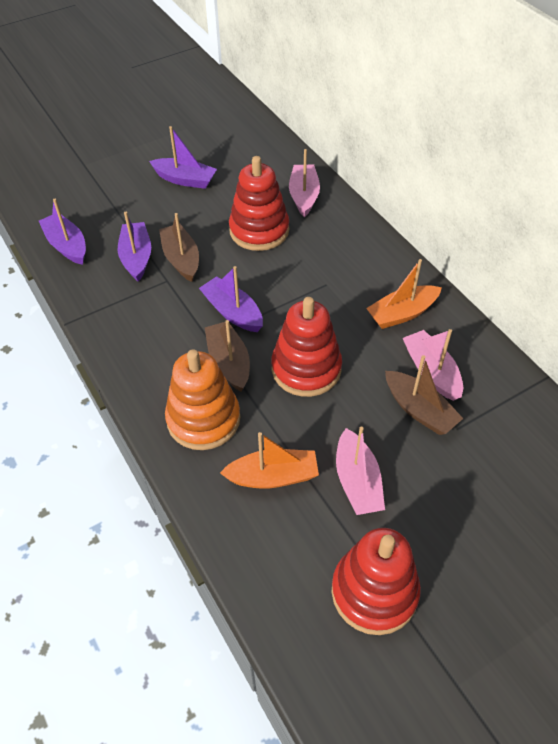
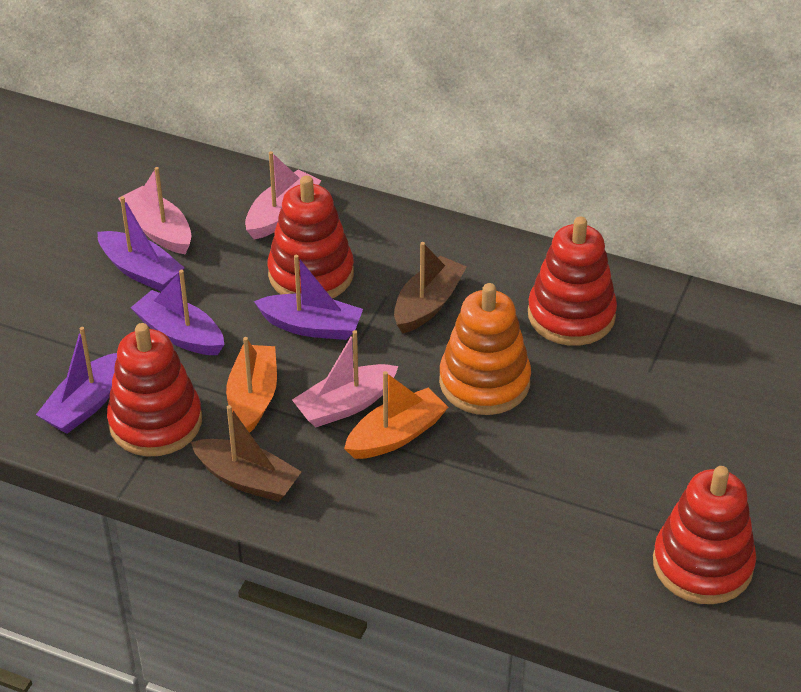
brown boat: 3 -> 2
red stacking toy: 3 -> 4

